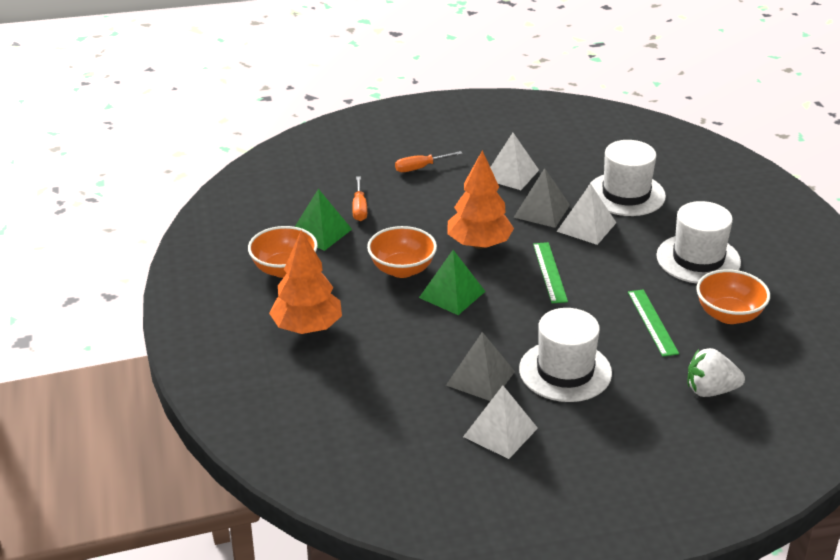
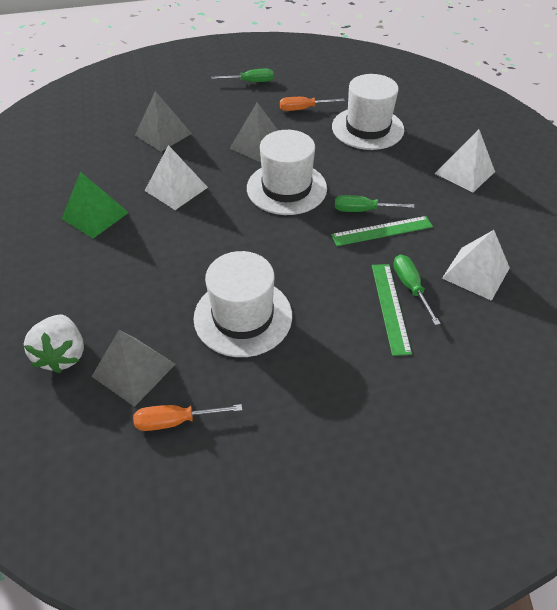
green pyramid: 2 -> 1
green screwdriver: 0 -> 3
grey pyramid: 2 -> 3
orange bowl: 3 -> 0
orange tree: 2 -> 0

